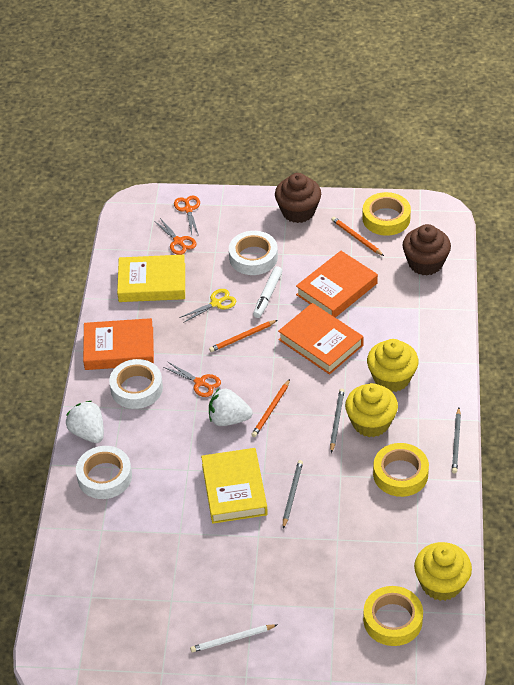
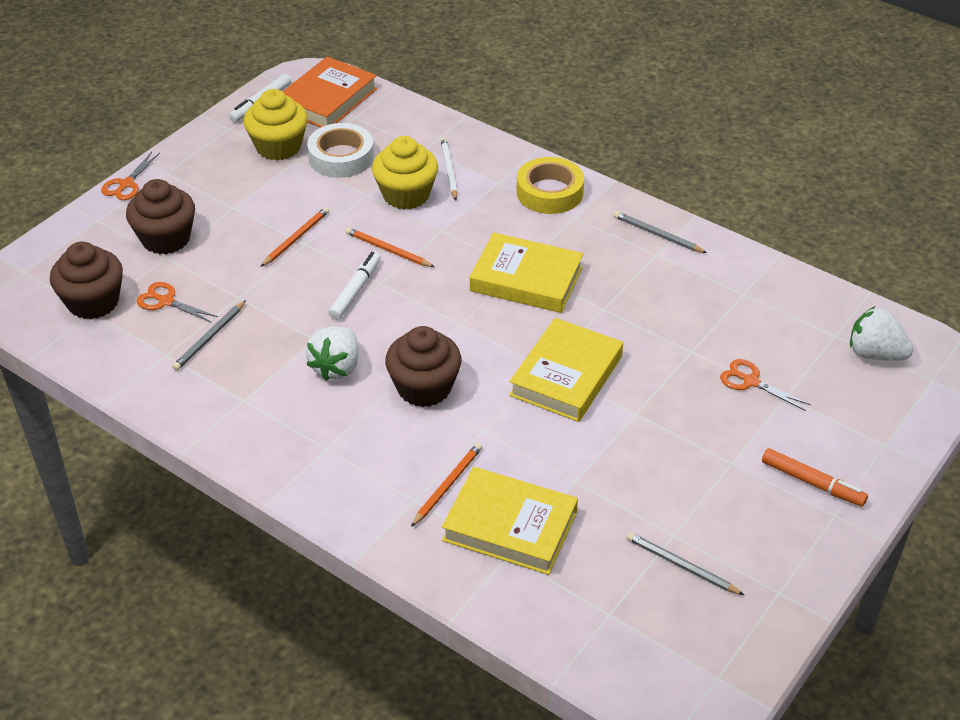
brown cupcake: 2 -> 3
orange book: 3 -> 1
orange marker: 0 -> 1
white marker: 1 -> 2
white tape: 3 -> 1
yellow book: 2 -> 3
yellow cupcake: 3 -> 2
yellow scissors: 1 -> 0
yellow tape: 3 -> 1

